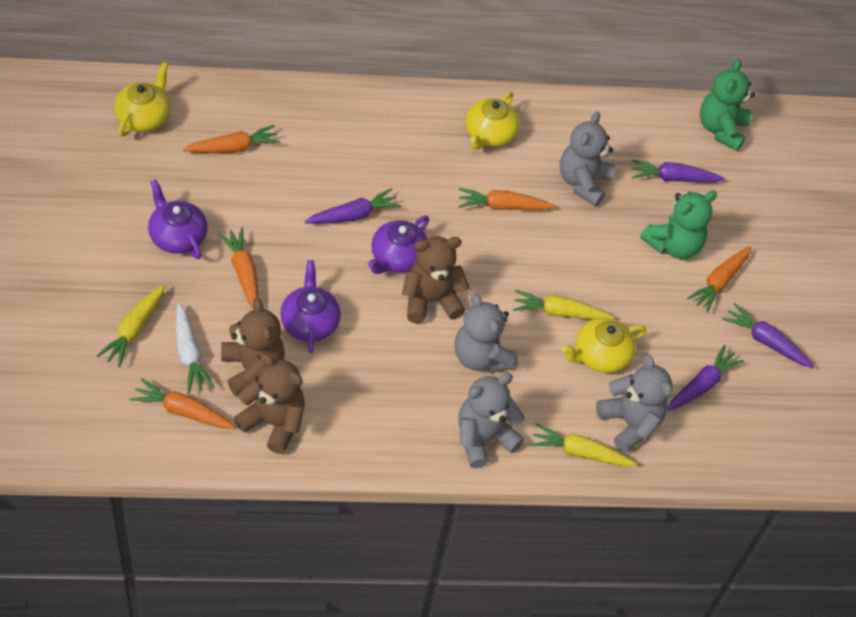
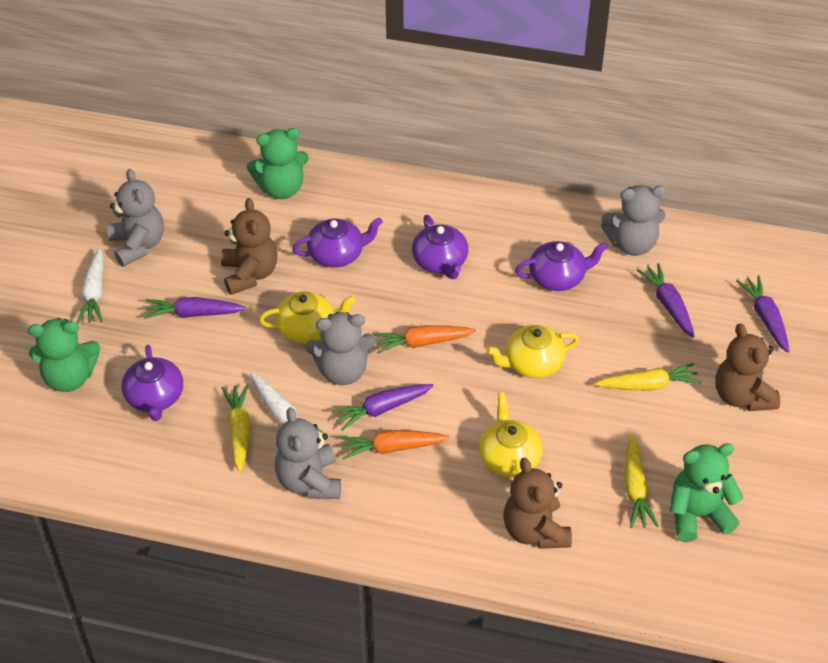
green teddy bear: 2 -> 3
orange carrot: 5 -> 2
purple teapot: 3 -> 4
white carrot: 1 -> 2

